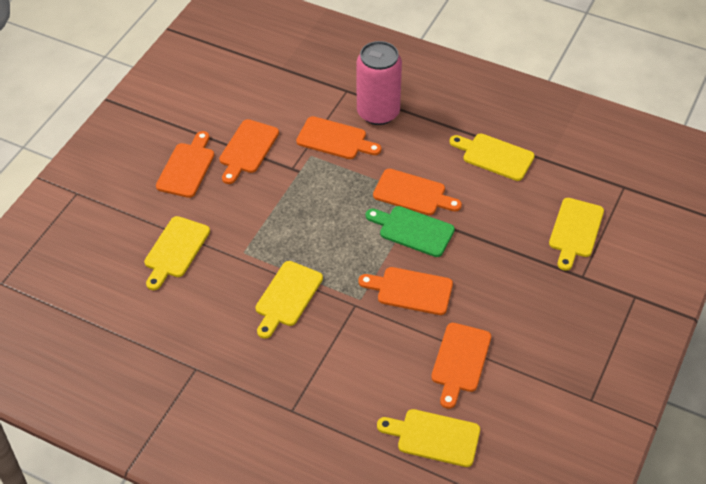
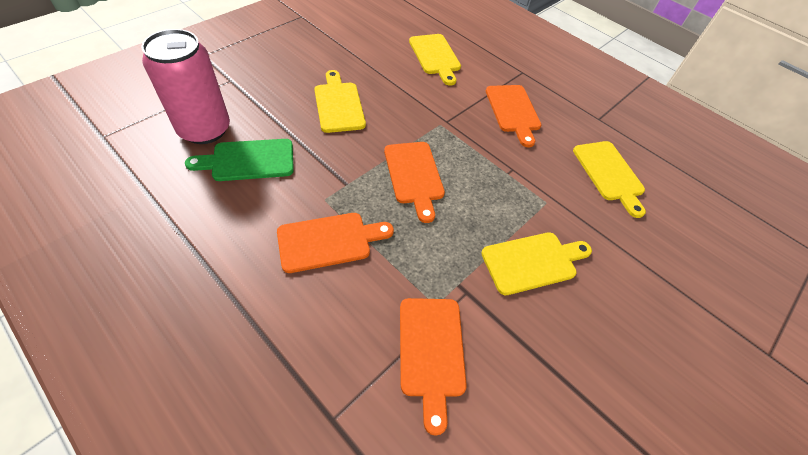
orange cutting board: 6 -> 4
yellow cutting board: 5 -> 4

